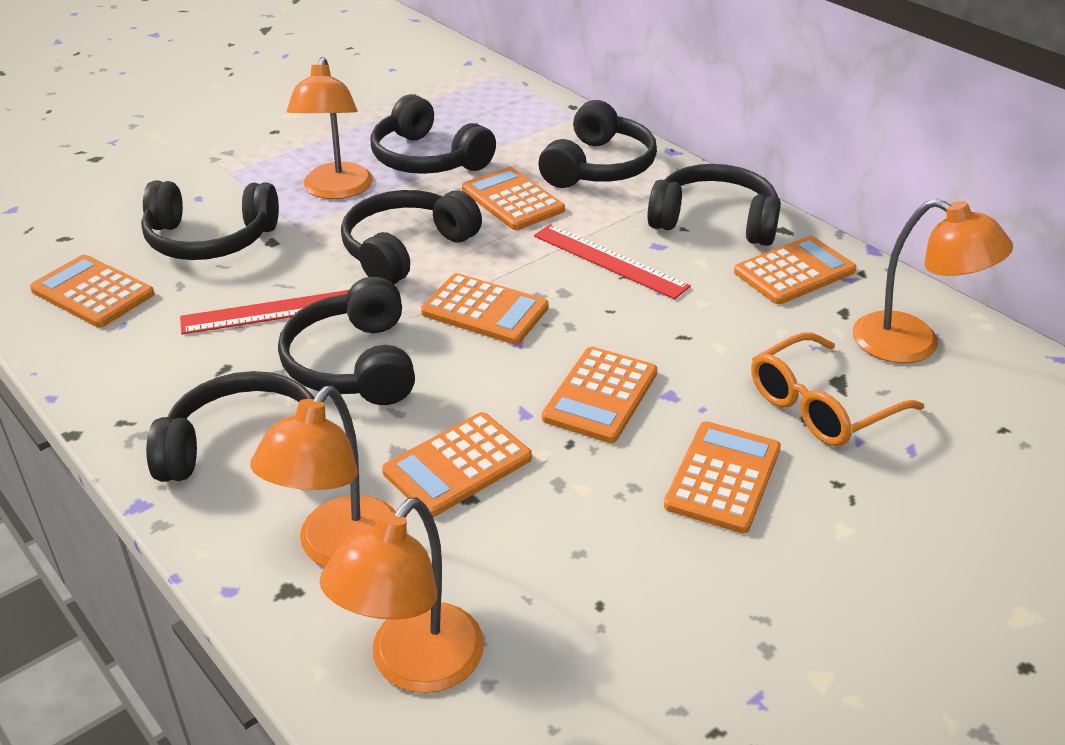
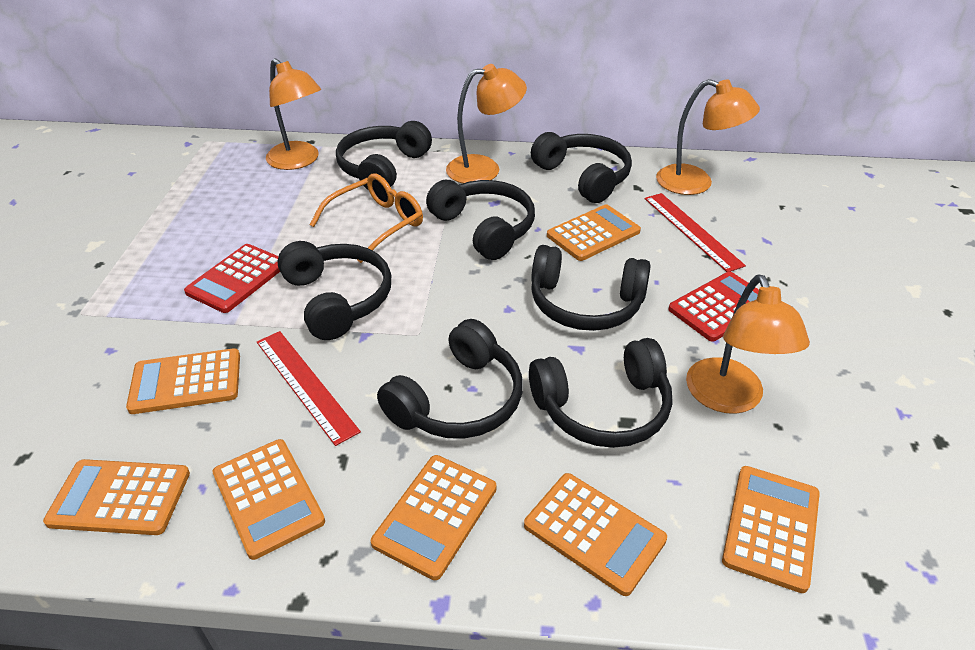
red calculator: 0 -> 2

